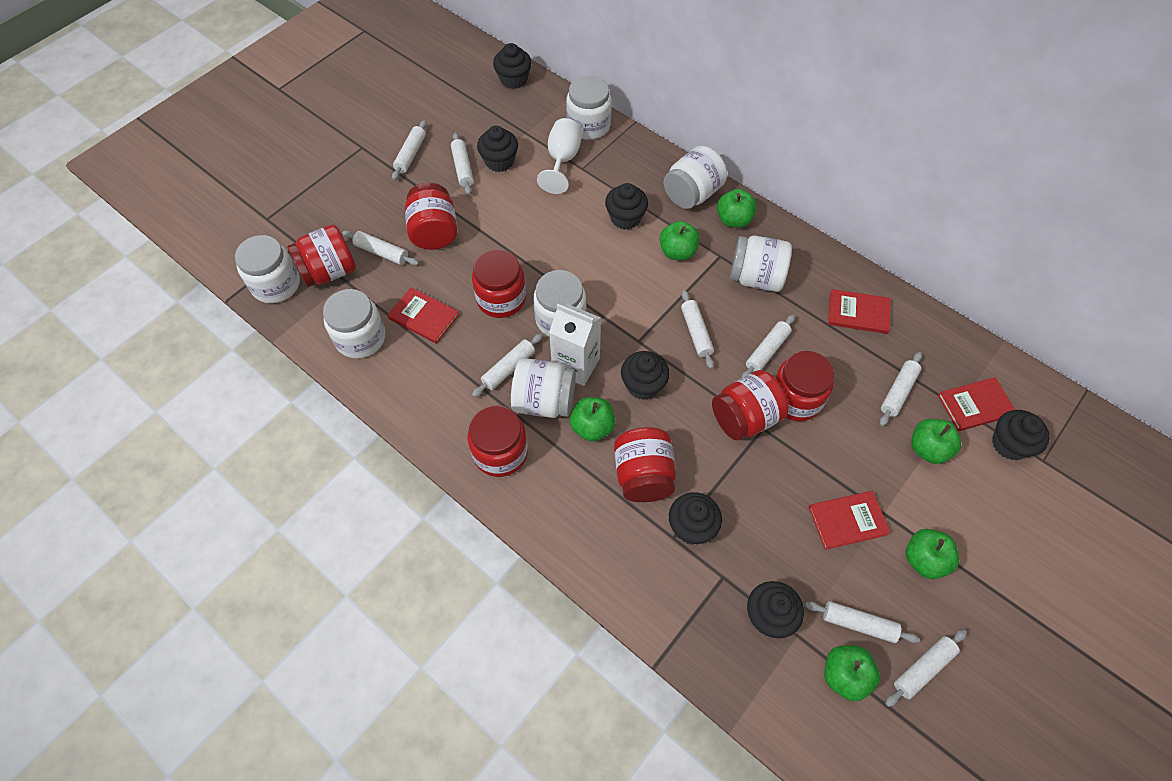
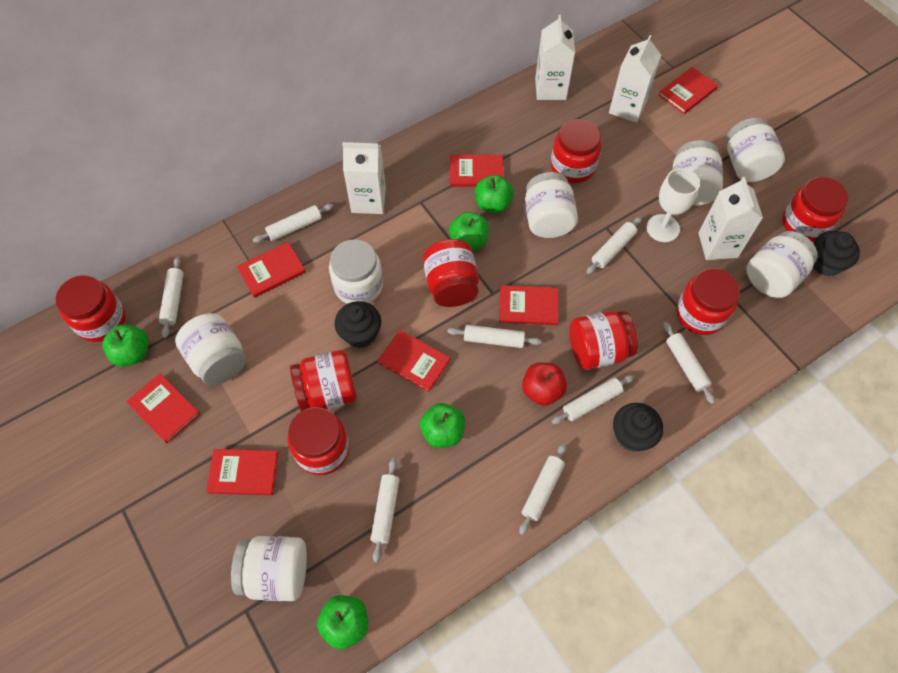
black cupcake: 7 -> 3
green apple: 6 -> 5
red apple: 0 -> 1
red book: 4 -> 7
red jar: 7 -> 8
white carton: 1 -> 4
white rolling pin: 9 -> 8

